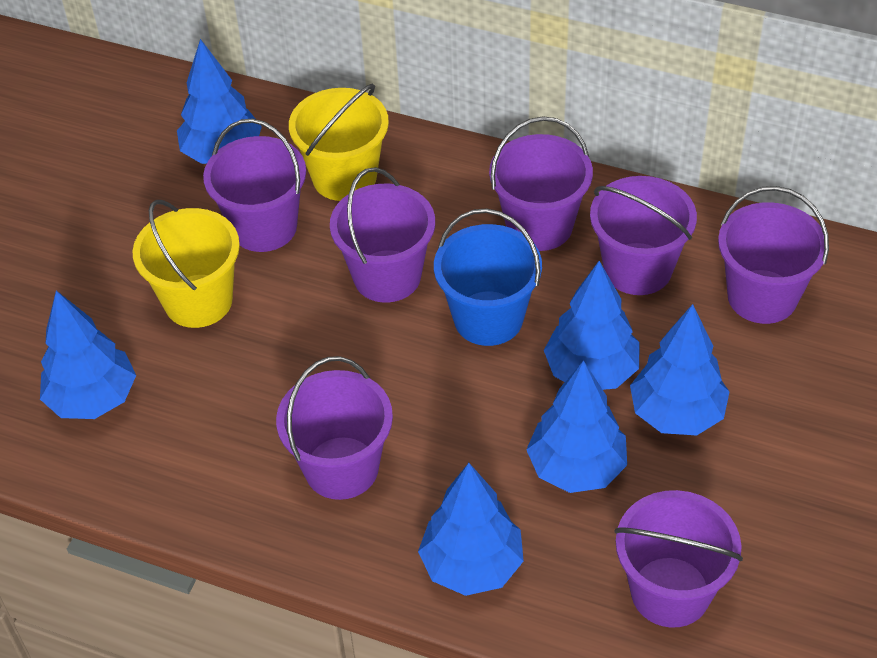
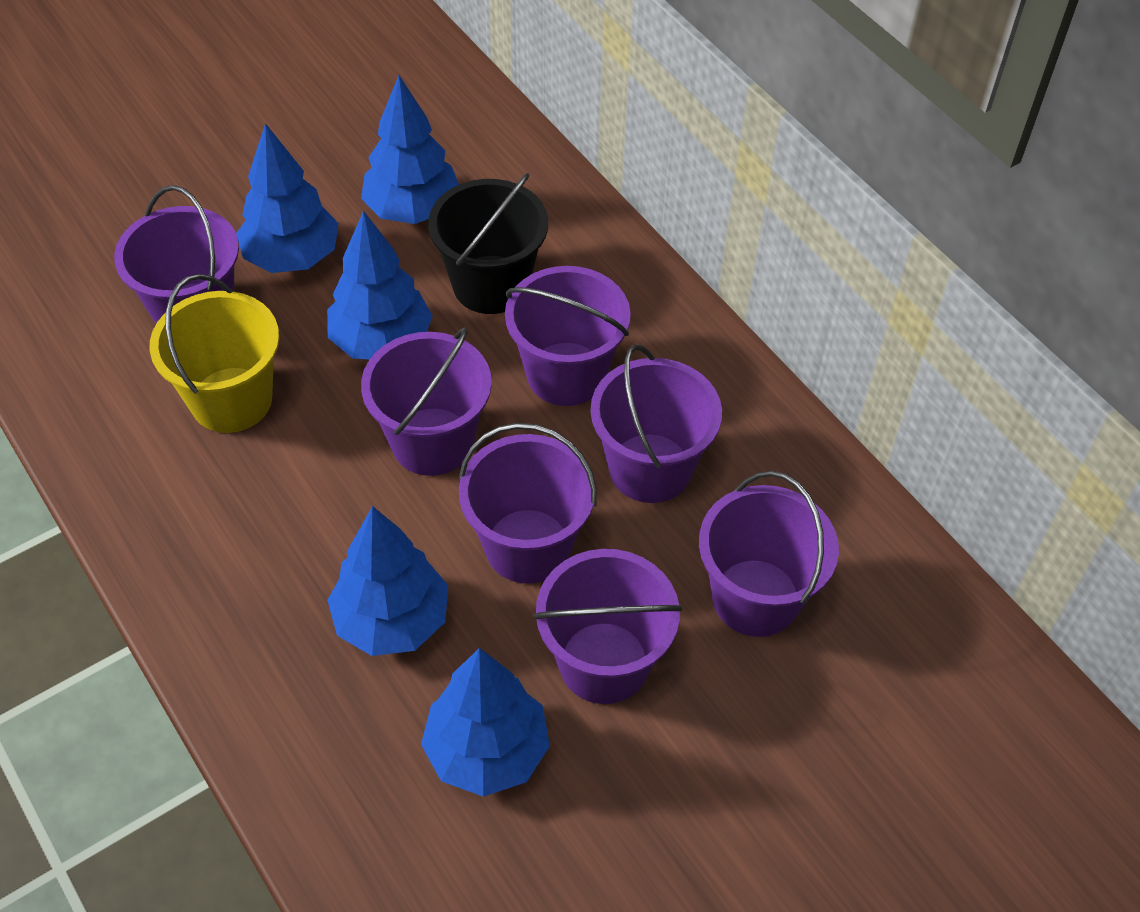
black bucket: 0 -> 1
blue bucket: 1 -> 0
blue tree: 6 -> 5
yellow bucket: 2 -> 1

